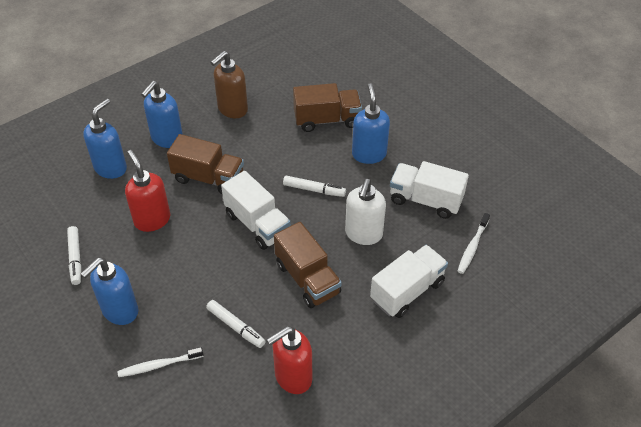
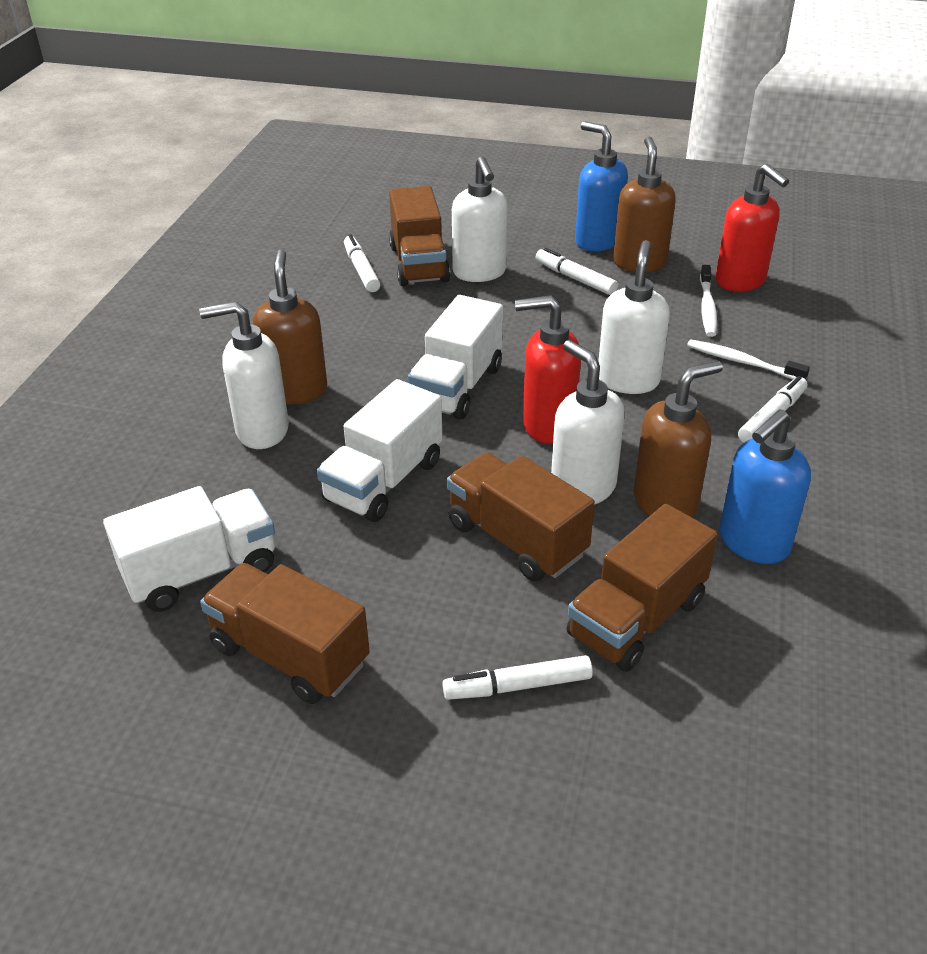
blue soap dispenser: 4 -> 2
brown soap dispenser: 1 -> 3
brown truck: 3 -> 4
white marker: 3 -> 4
white soap dispenser: 1 -> 4

